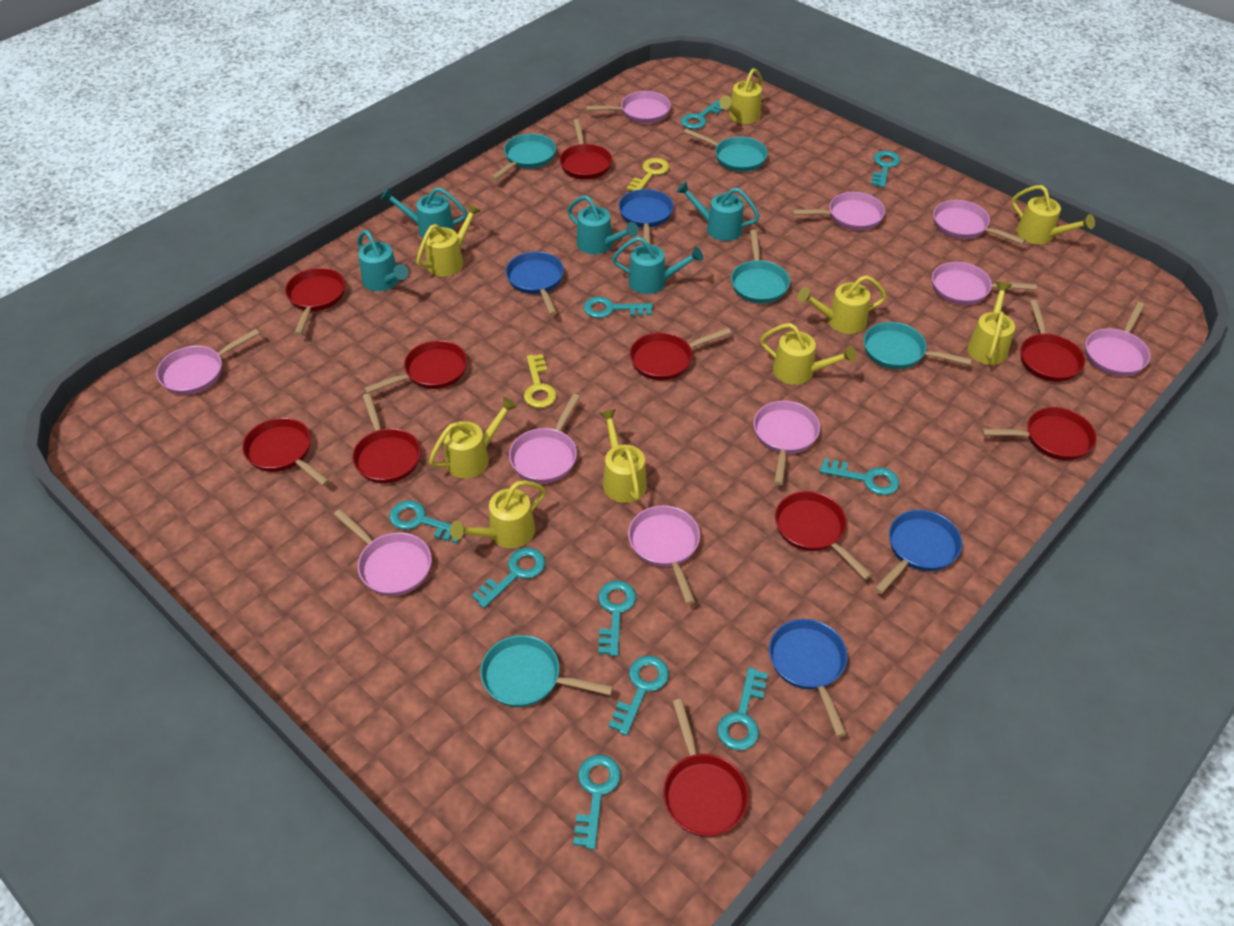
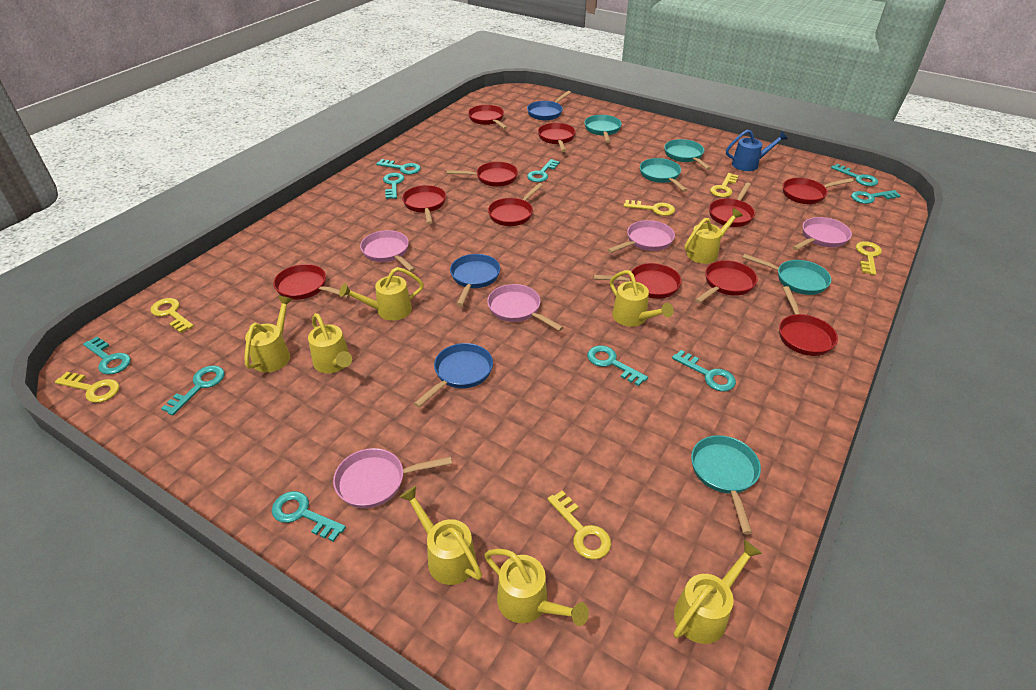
blue pan: 4 -> 3
blue watering can: 0 -> 1
pink pan: 10 -> 5
red pan: 10 -> 11
turquoise watering can: 5 -> 0
yellow key: 2 -> 6
yellow watering can: 9 -> 8

